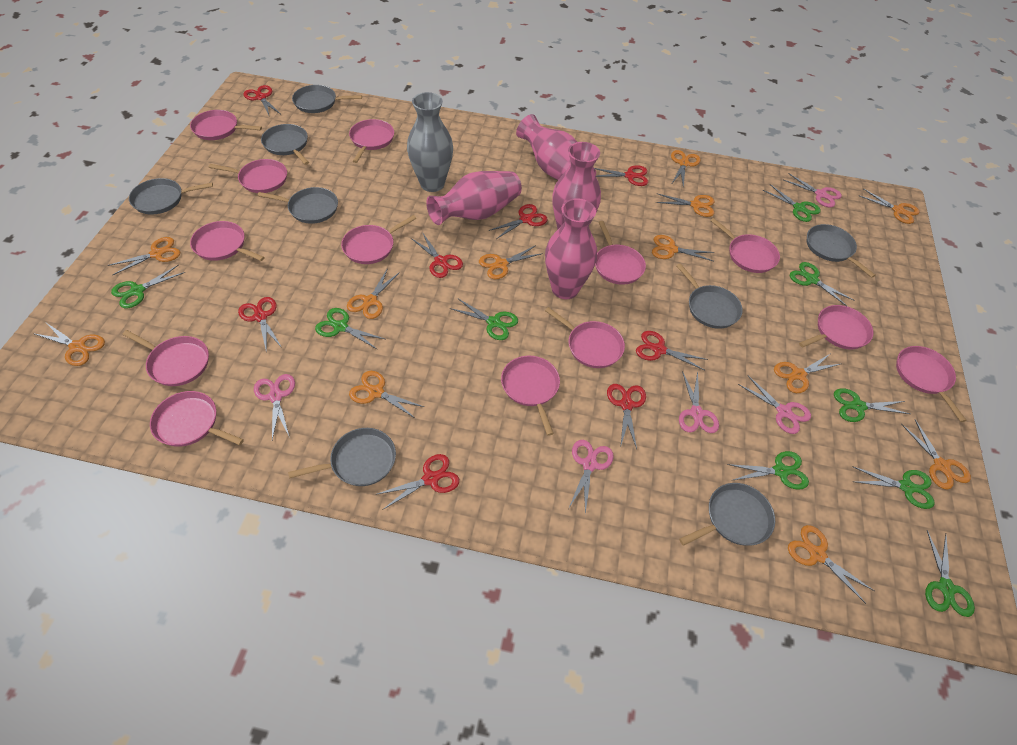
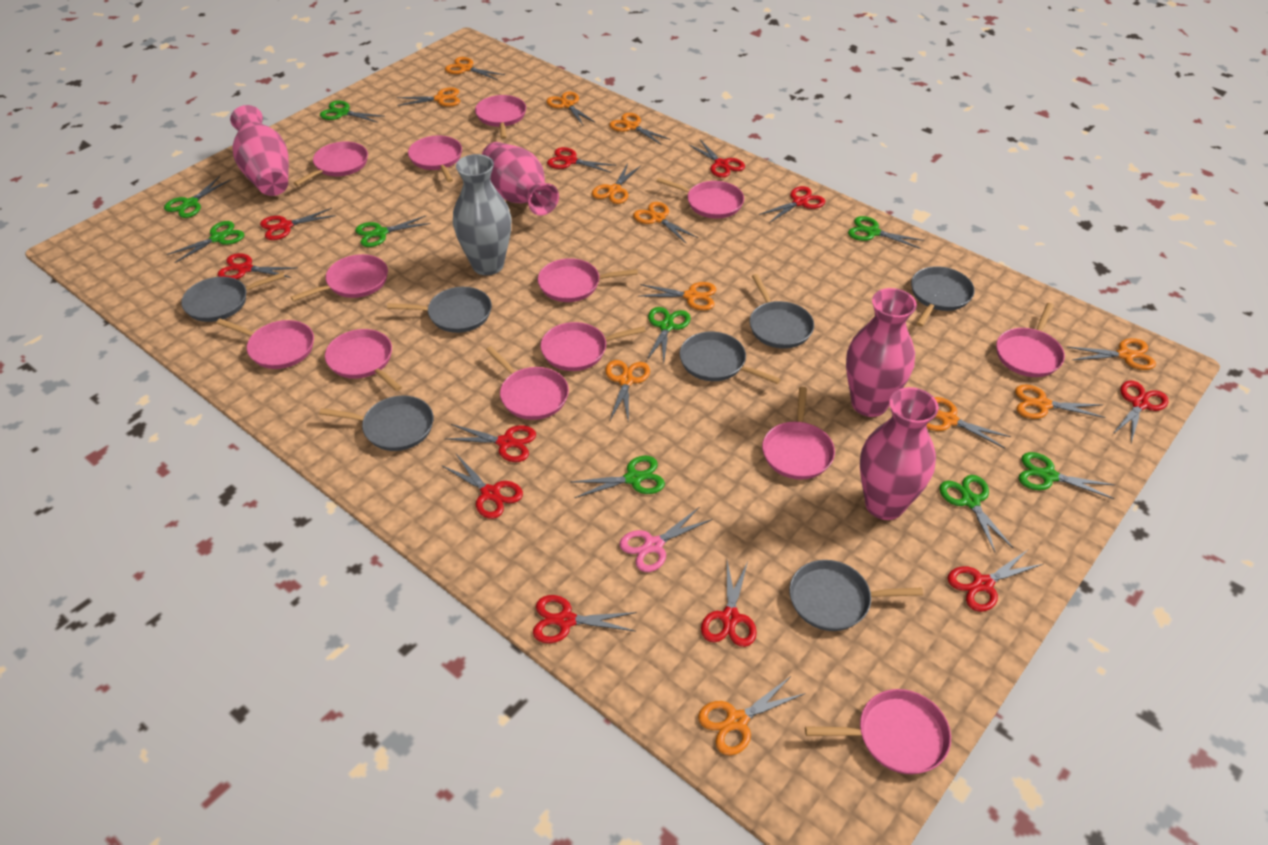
grey pan: 8 -> 7
pink scissors: 5 -> 1
red scissors: 8 -> 11

